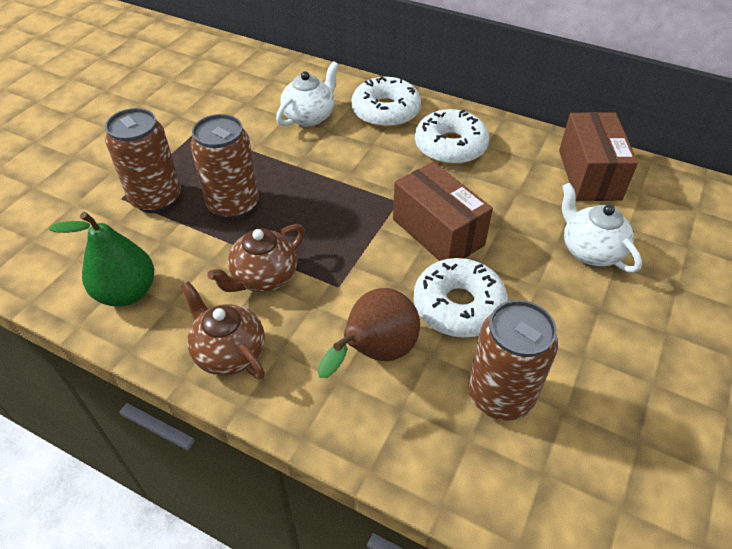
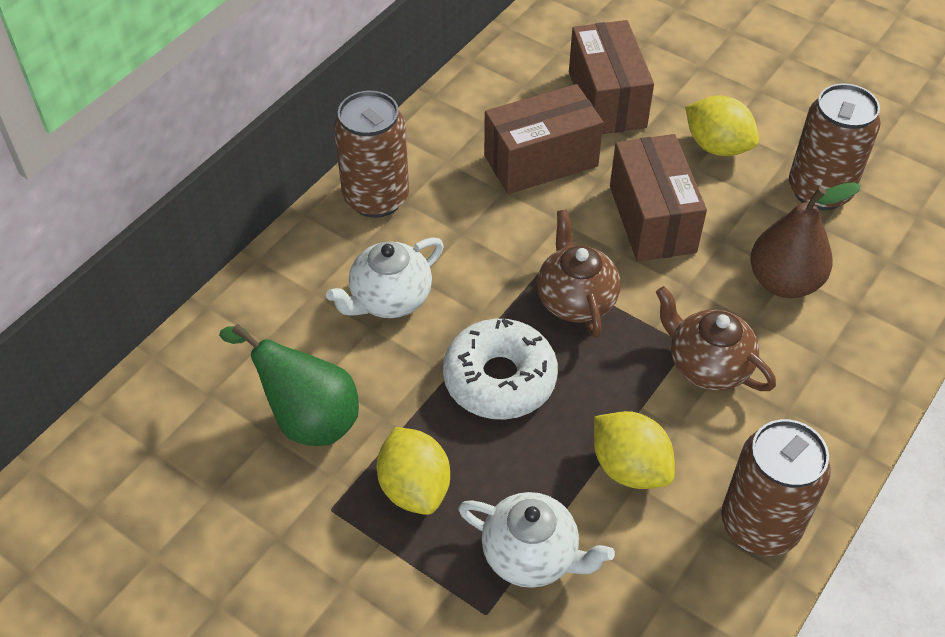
brown box: 2 -> 3
white donut: 3 -> 1
yellow lemon: 0 -> 3

